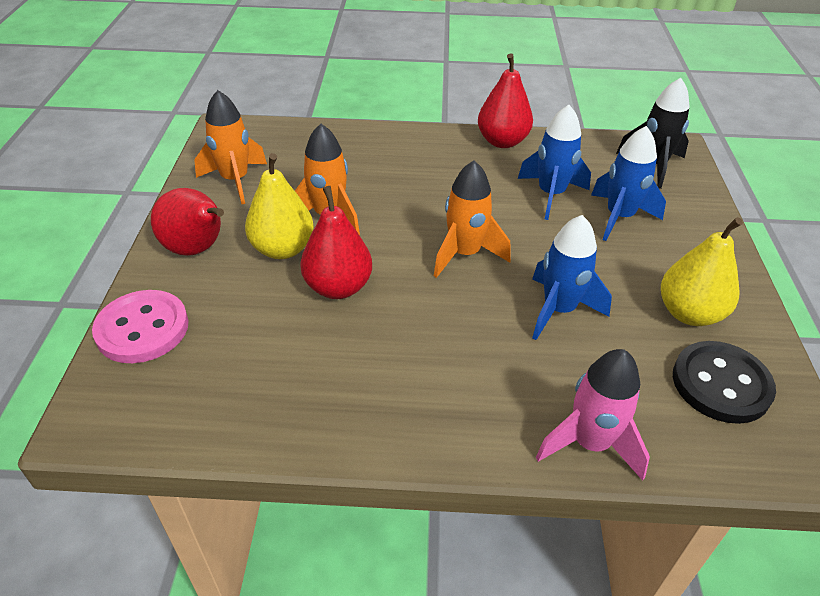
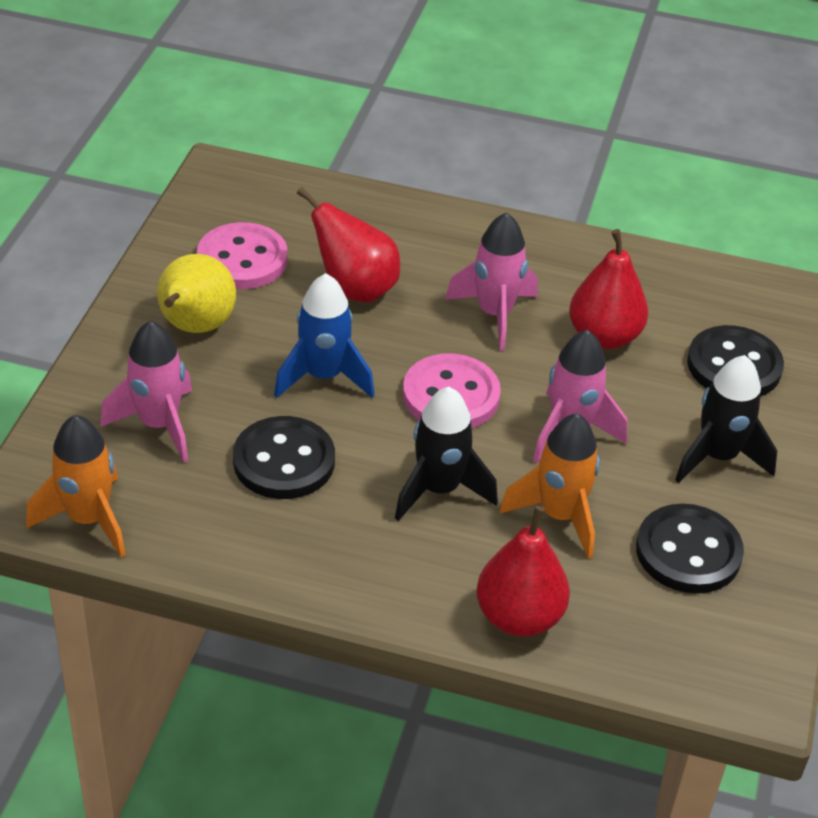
black button: 1 -> 3
black rocket: 1 -> 2
blue rocket: 3 -> 1
orange rocket: 3 -> 2
pink button: 1 -> 2
pink rocket: 1 -> 3
yellow pear: 2 -> 1

